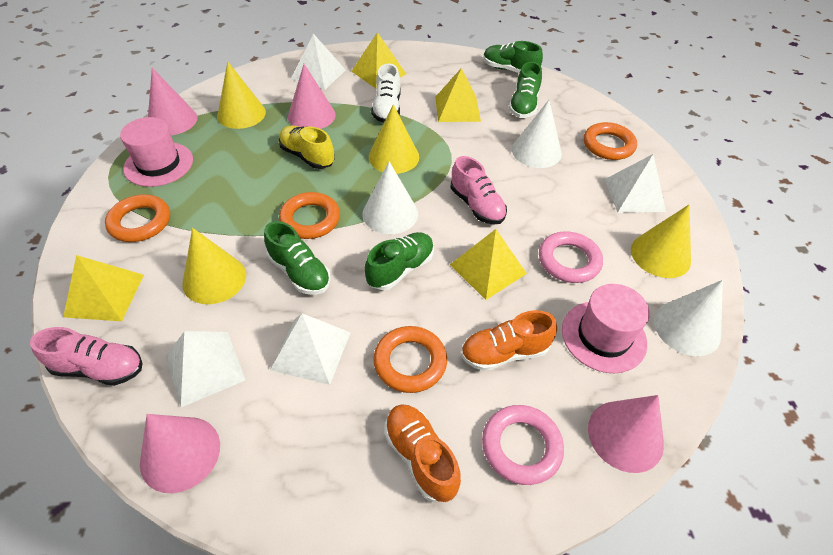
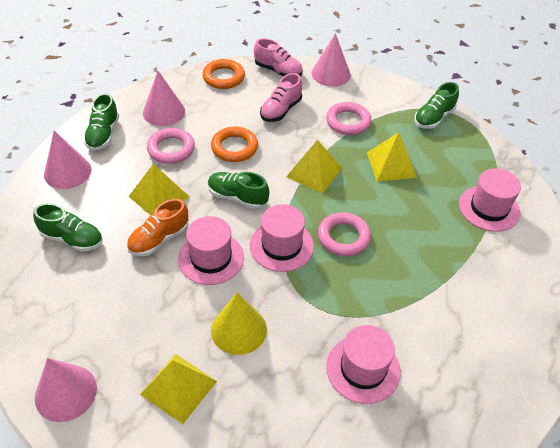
orange ring: 4 -> 2
orange shoe: 2 -> 1
pink hat: 2 -> 4
pink ring: 2 -> 3
white cone: 3 -> 0
white pyramid: 4 -> 0
white shoe: 1 -> 0
yellow cone: 4 -> 1
yellow shoe: 1 -> 0

